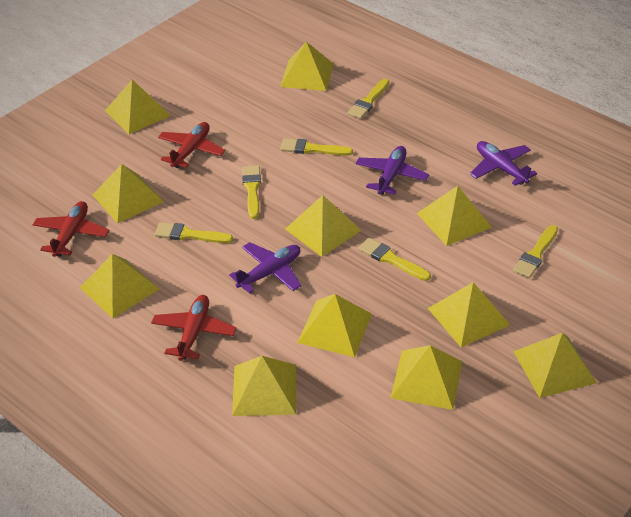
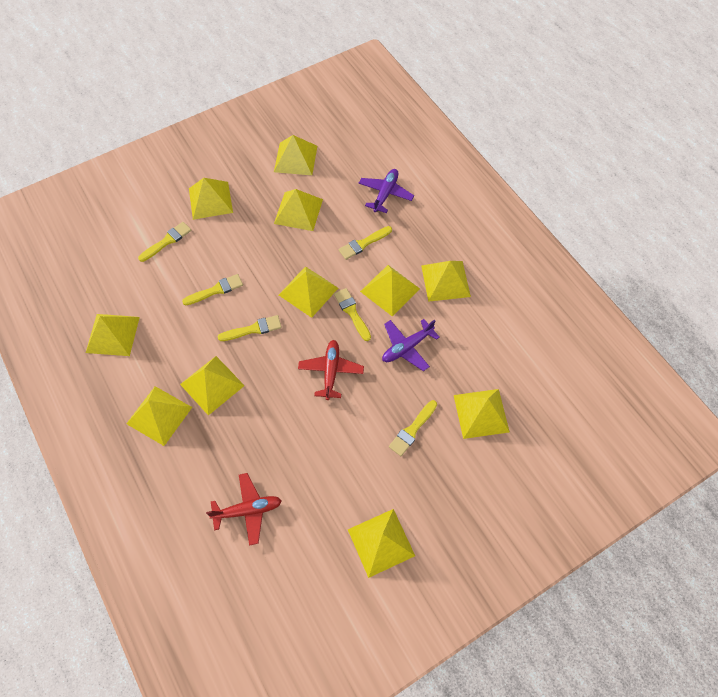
purple plane: 3 -> 2
red plane: 3 -> 2

